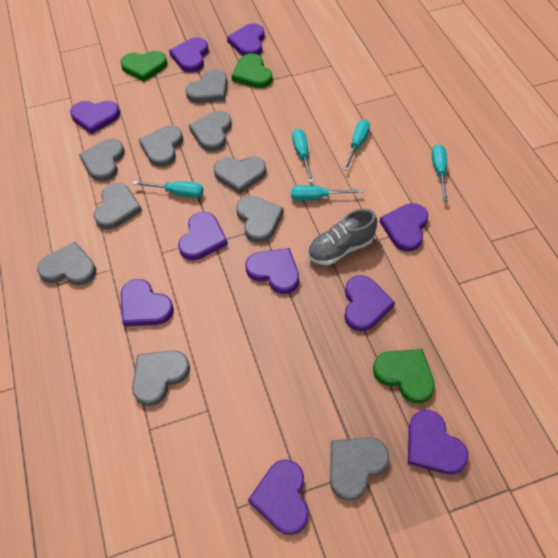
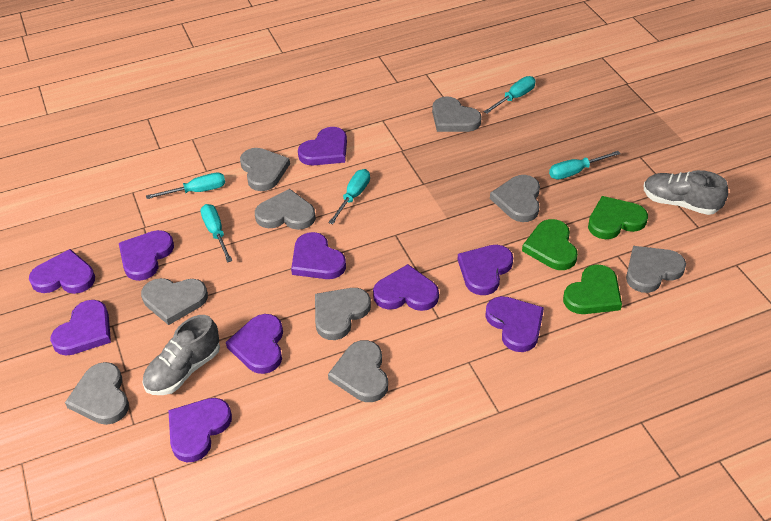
grey heart: 10 -> 9
grey shoe: 1 -> 2

